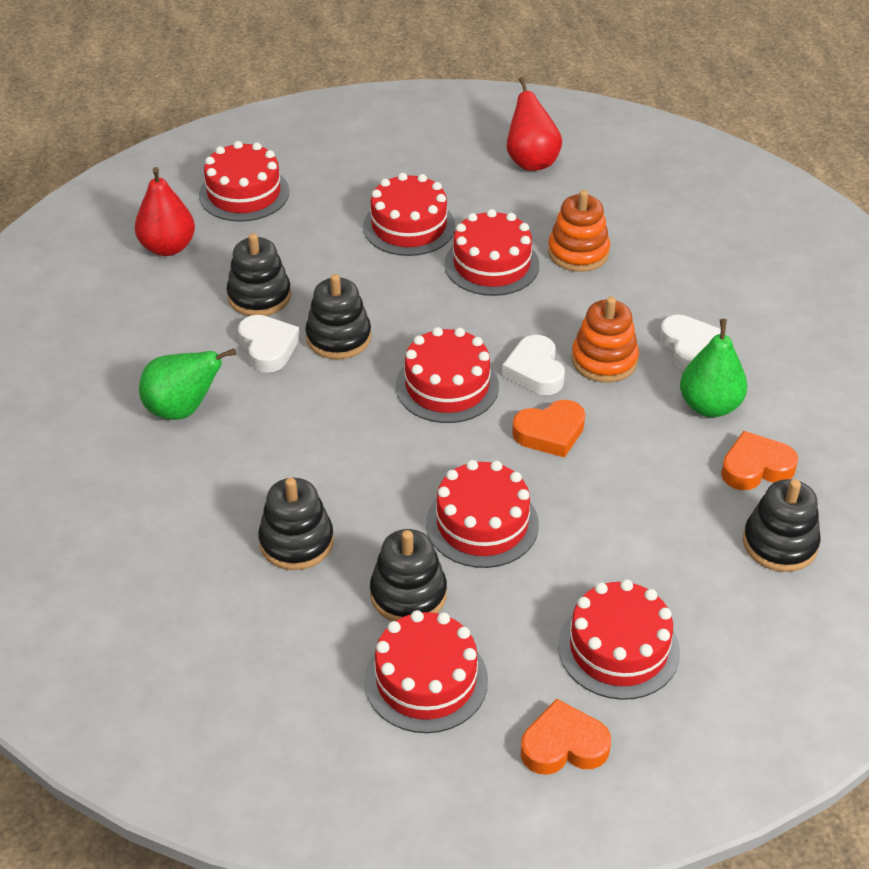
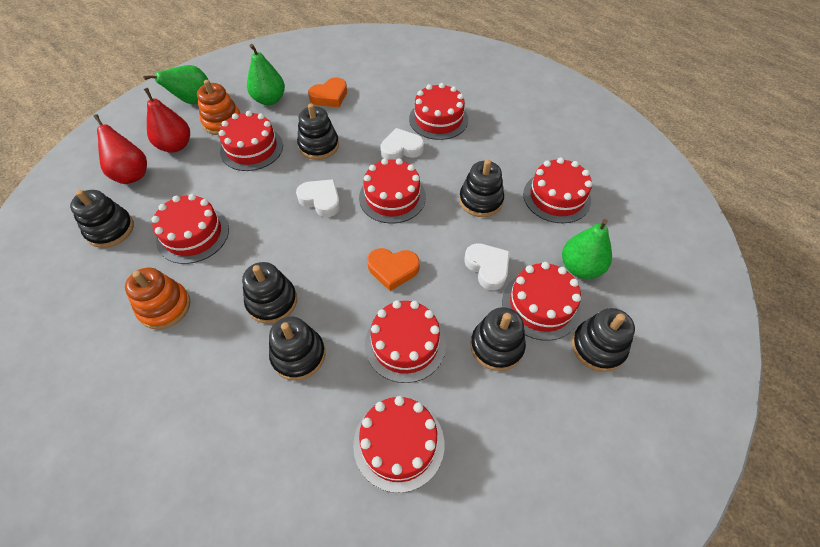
black stacking toy: 5 -> 7
green pear: 2 -> 3
orange heart: 3 -> 2
red cake: 7 -> 8

